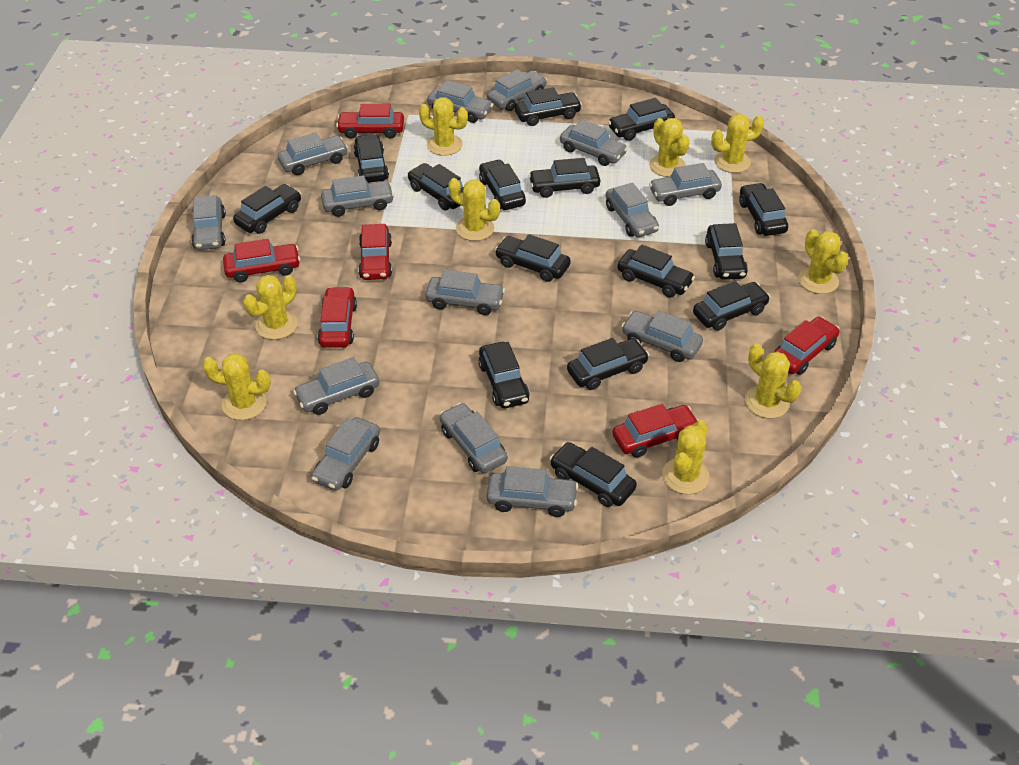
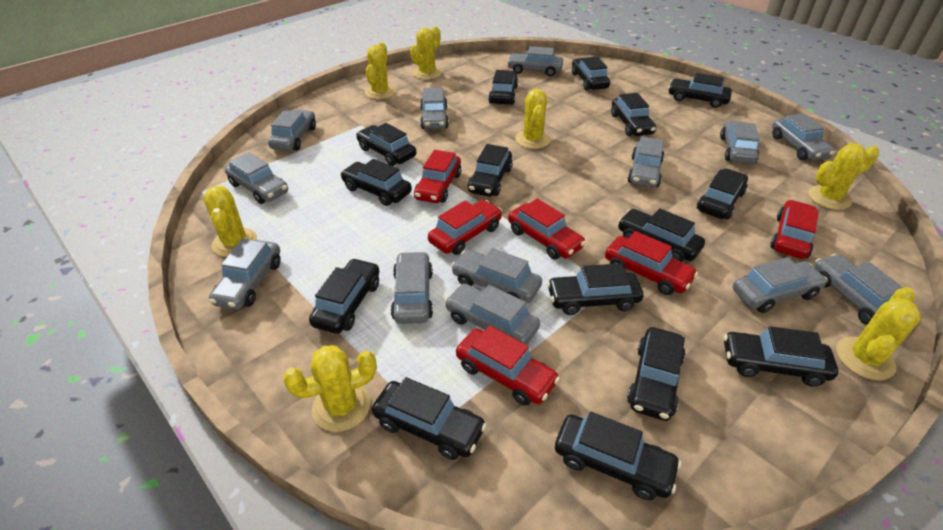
grey car: 14 -> 13
yellow cactus: 9 -> 7

